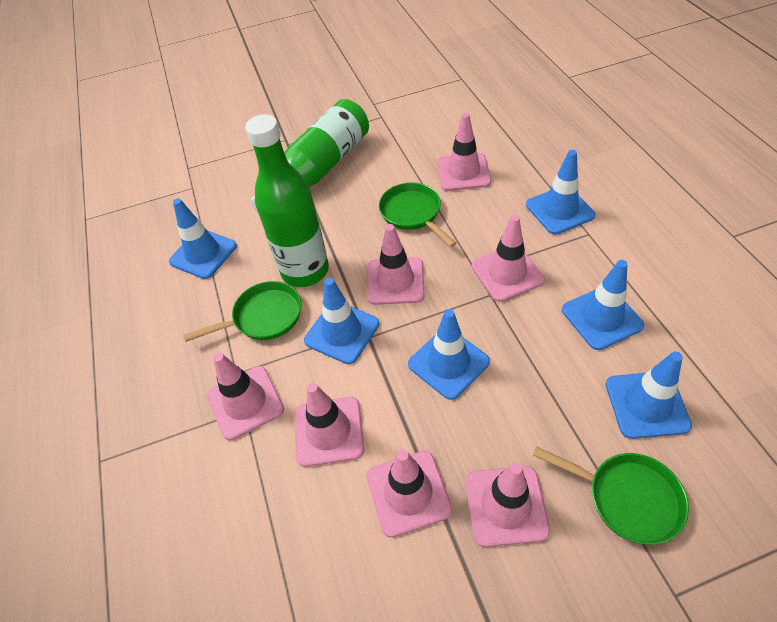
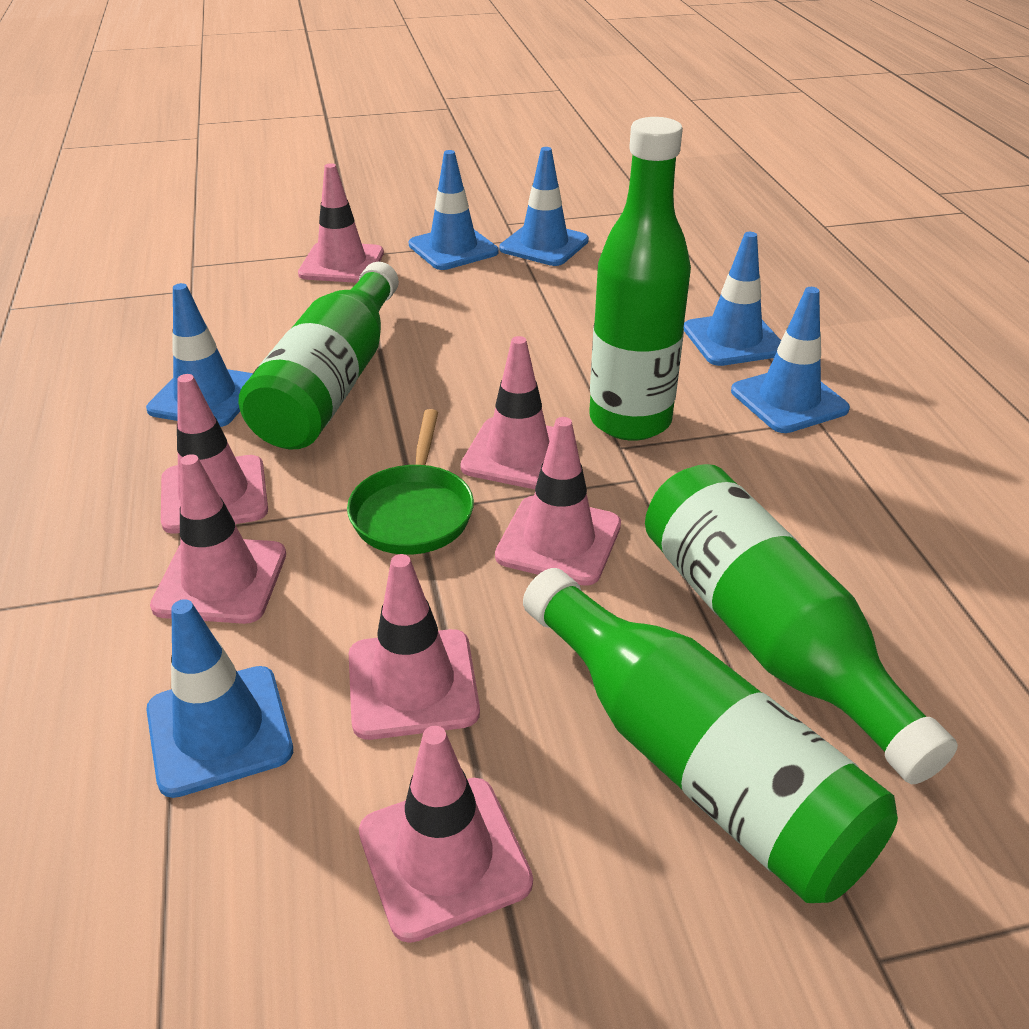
green bottle: 2 -> 4
green pan: 3 -> 1

